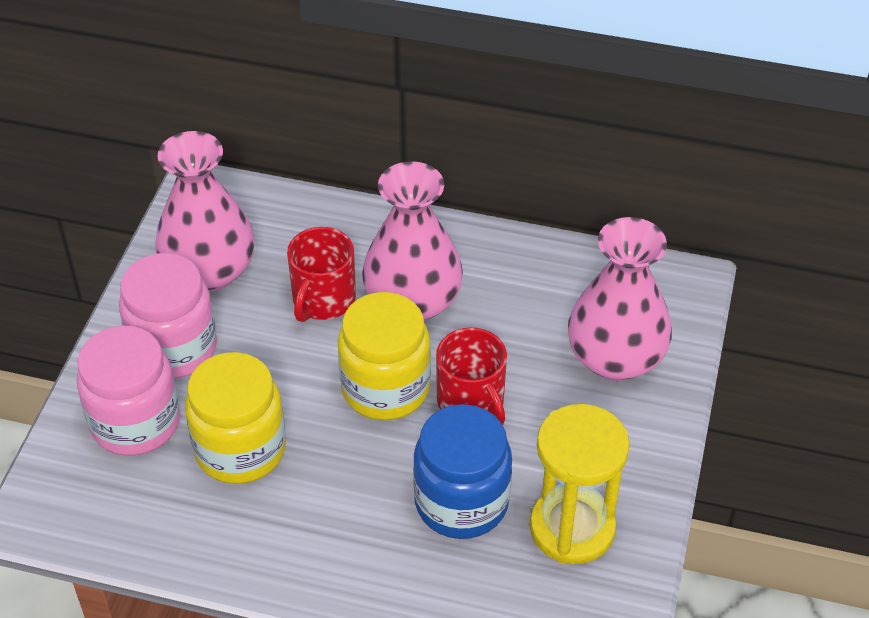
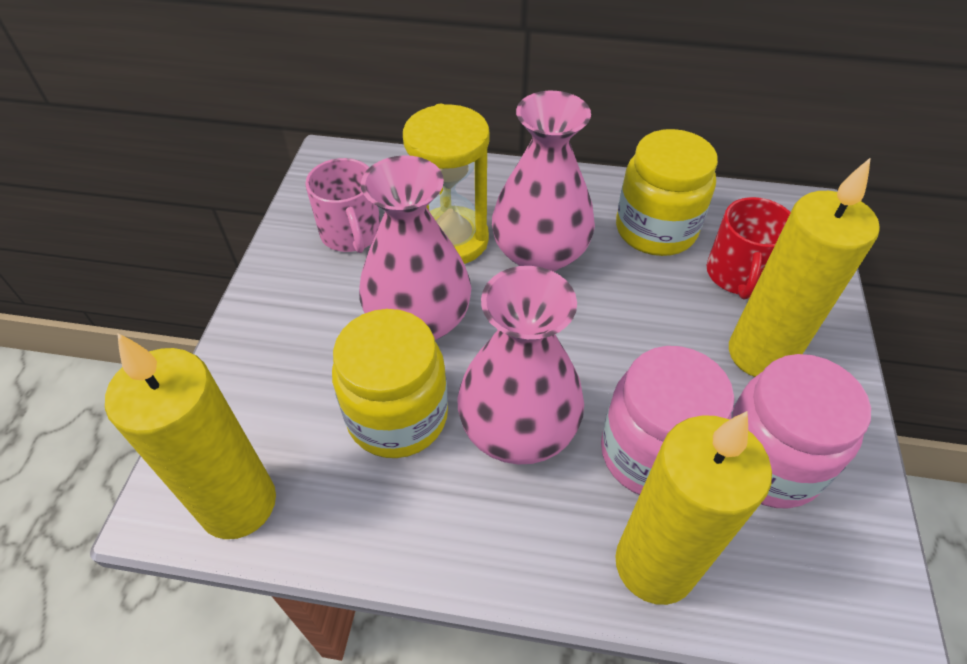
blue jar: 1 -> 0
pink mug: 0 -> 1
red mug: 2 -> 1
yellow candle: 0 -> 3

